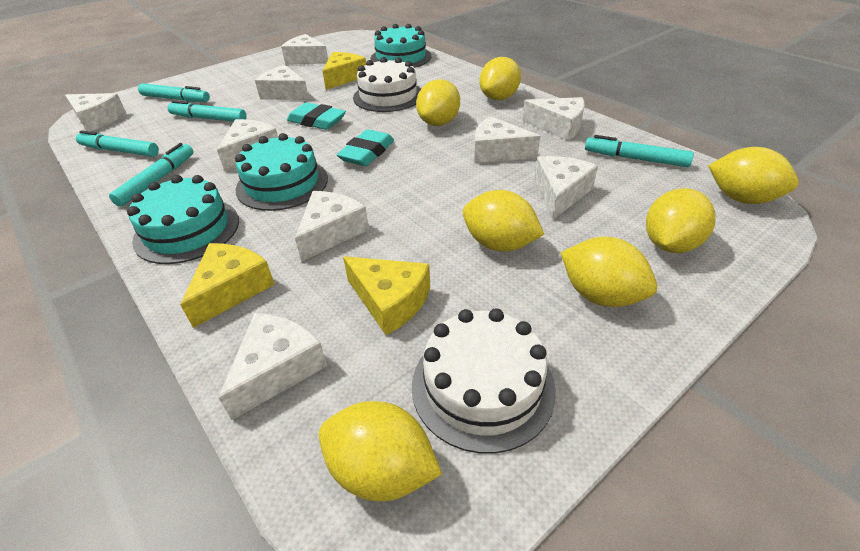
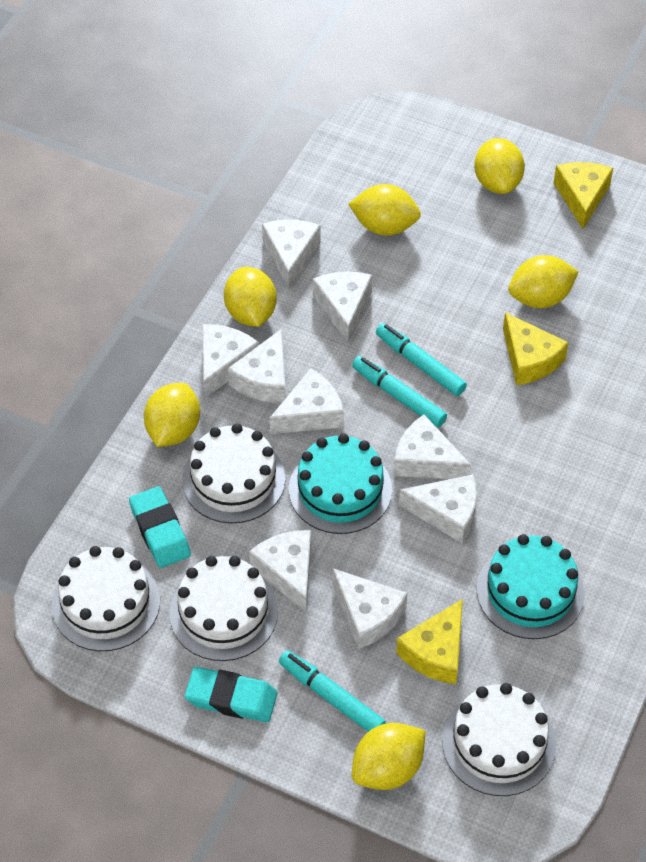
turquoise cake: 3 -> 2
turquoise marker: 5 -> 3
white cake: 2 -> 4
yellow lemon: 7 -> 6

